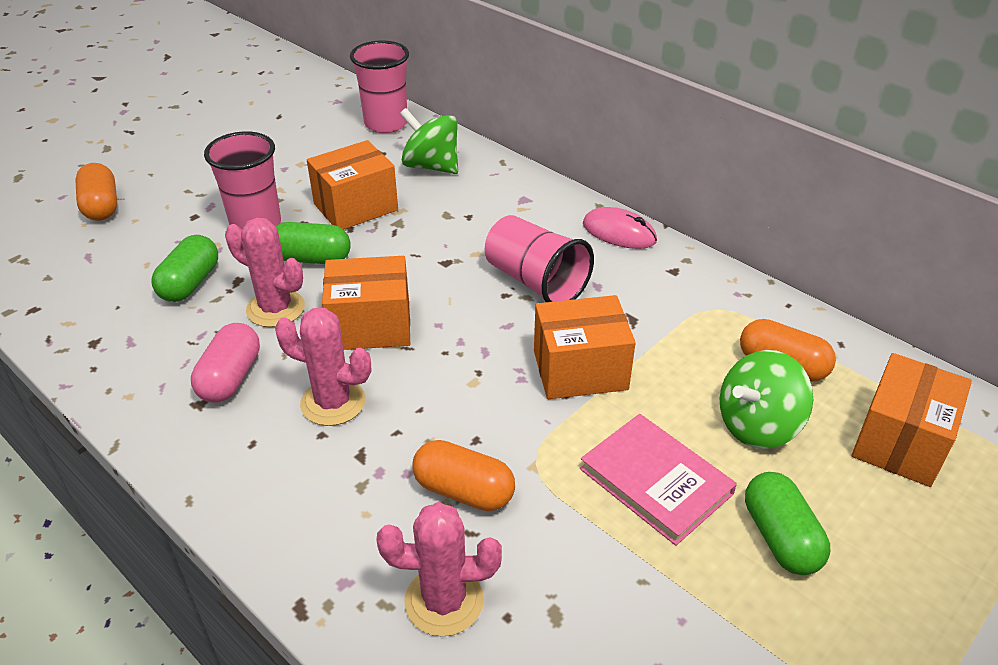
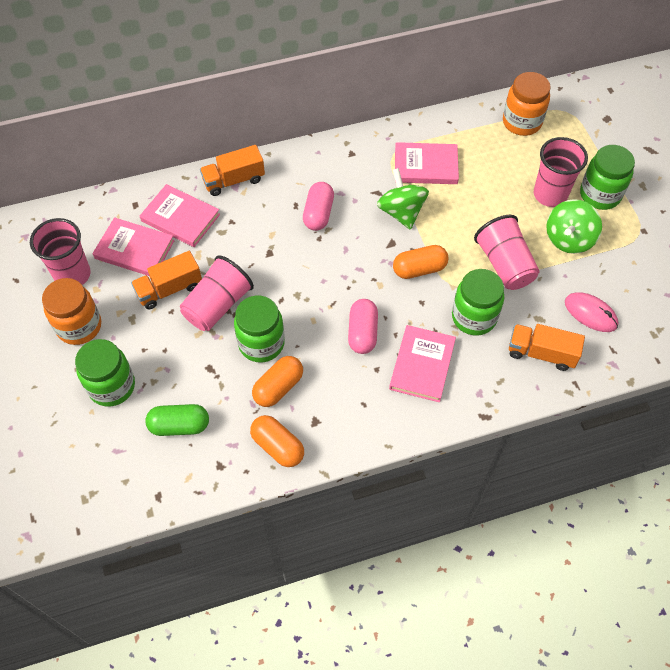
green capsule: 3 -> 1
green jar: 0 -> 4
orange box: 4 -> 0
orange jar: 0 -> 2
orange truck: 0 -> 3
pink book: 1 -> 4
pink cactus: 3 -> 0
pink capsule: 1 -> 2
pink cup: 3 -> 4

